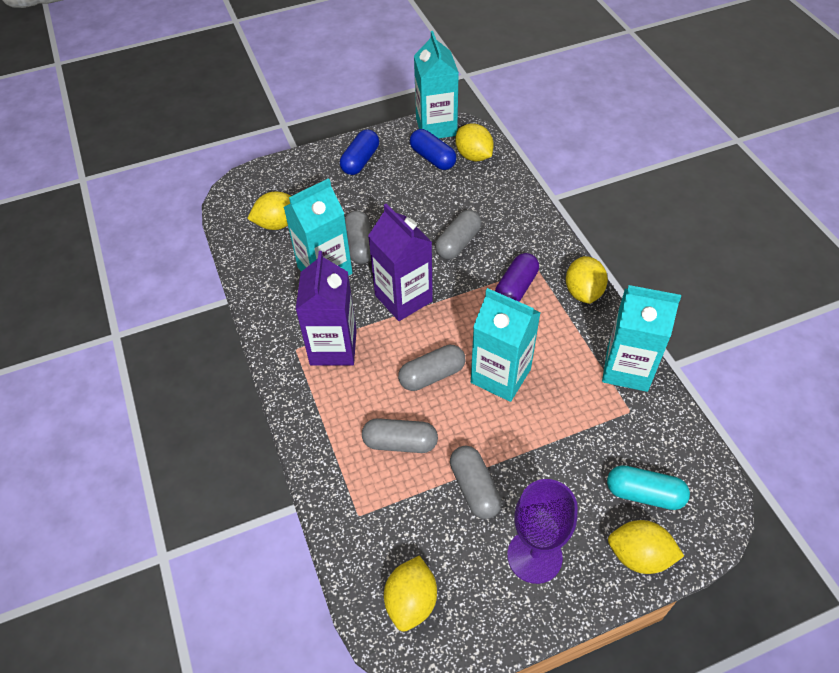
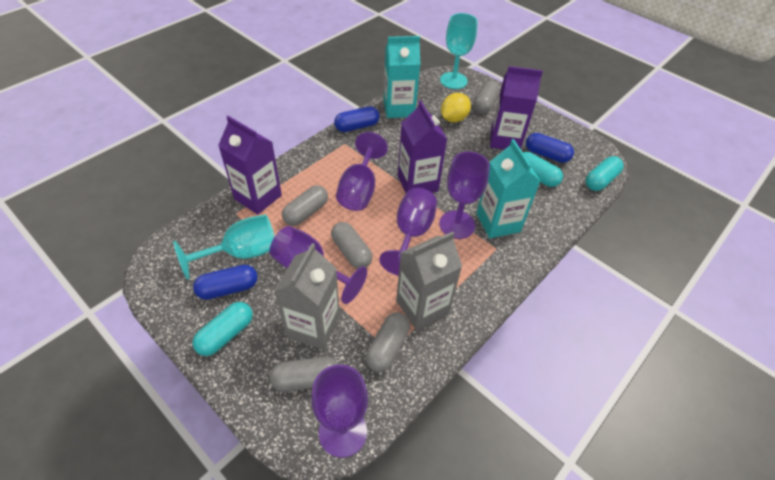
blue capsule: 2 -> 3
grey carton: 0 -> 2
purple capsule: 1 -> 0
purple carton: 2 -> 3
purple goblet: 1 -> 5
turquoise capsule: 1 -> 3
turquoise carton: 4 -> 2
turquoise goblet: 0 -> 2
yellow lemon: 5 -> 1

